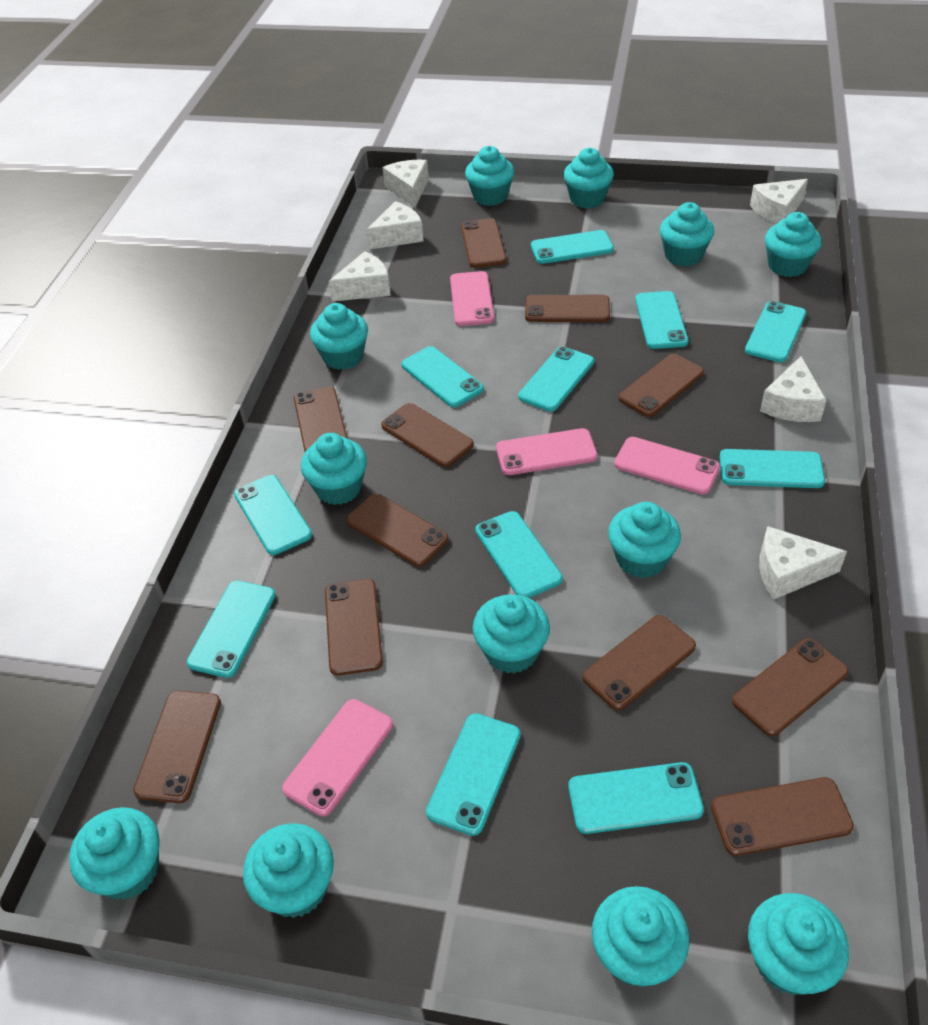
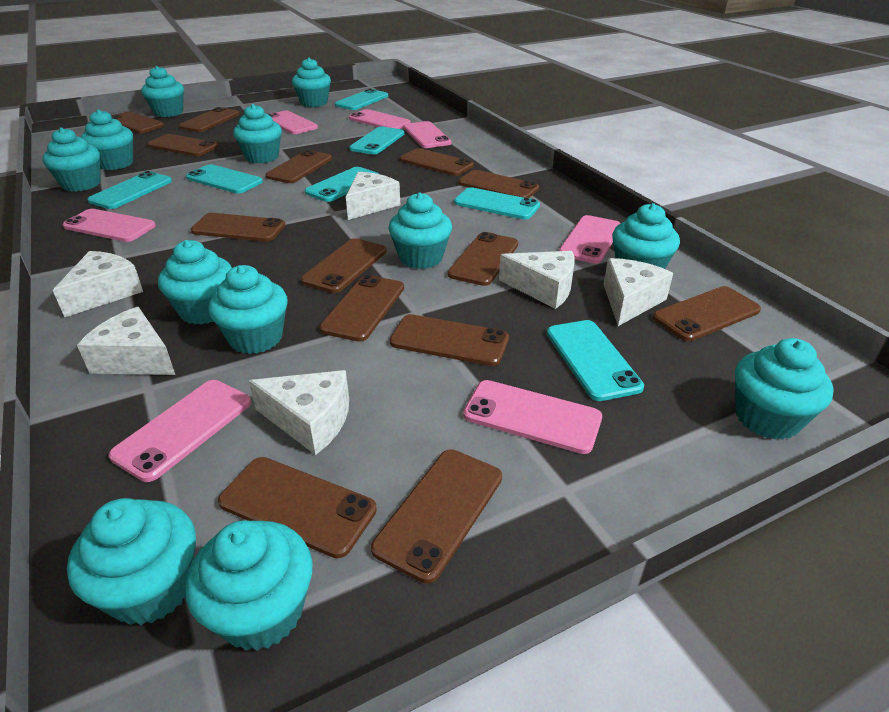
brown phone: 11 -> 14
pink phone: 4 -> 7
turquoise phone: 11 -> 7

